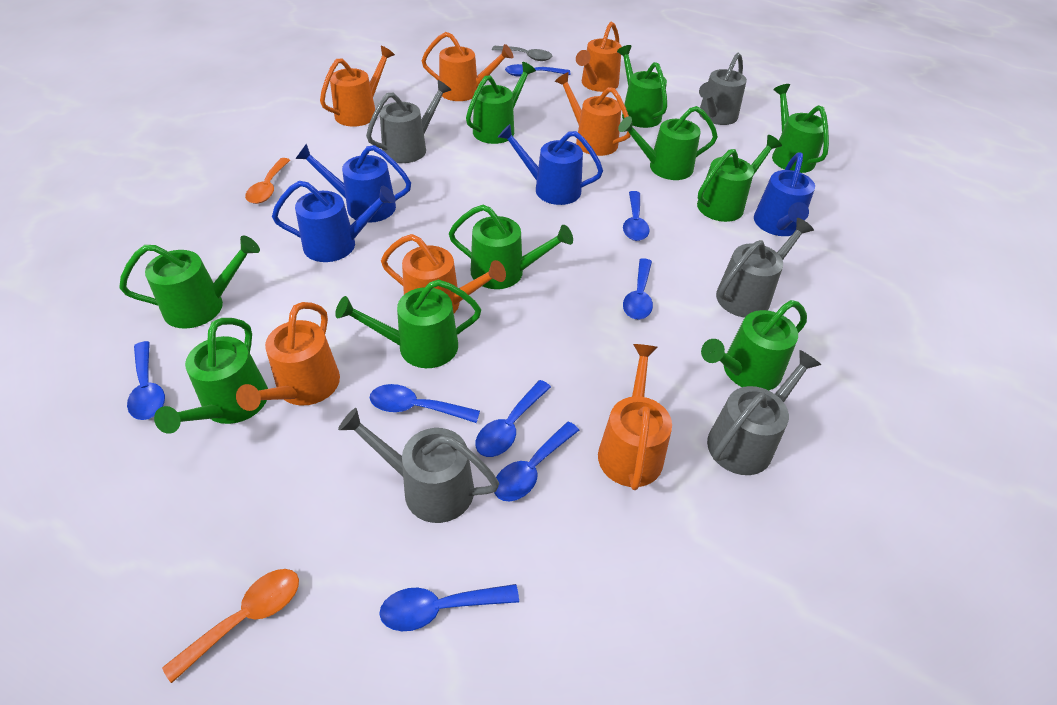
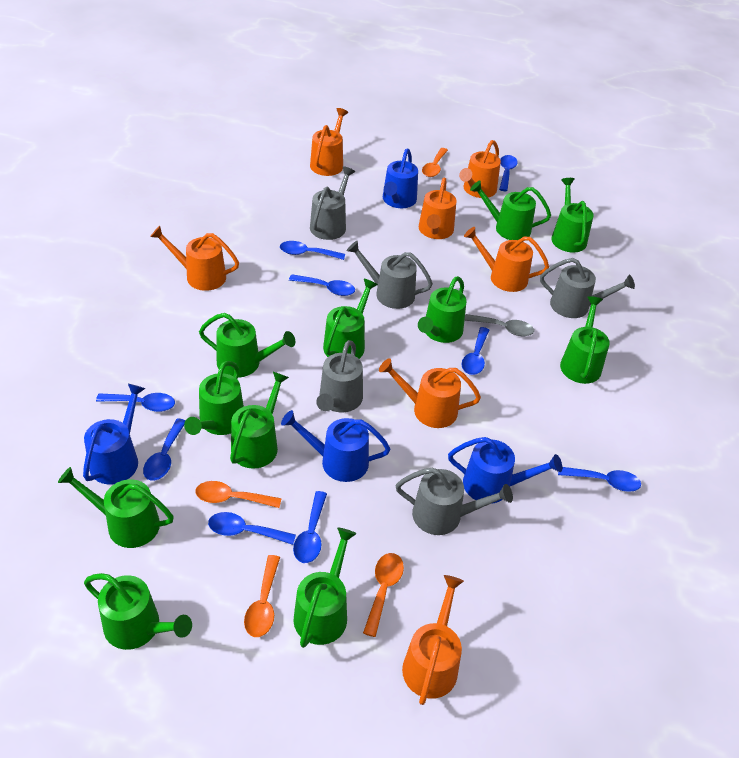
blue spoon: 8 -> 9
green watering can: 10 -> 11
orange spoon: 2 -> 4

